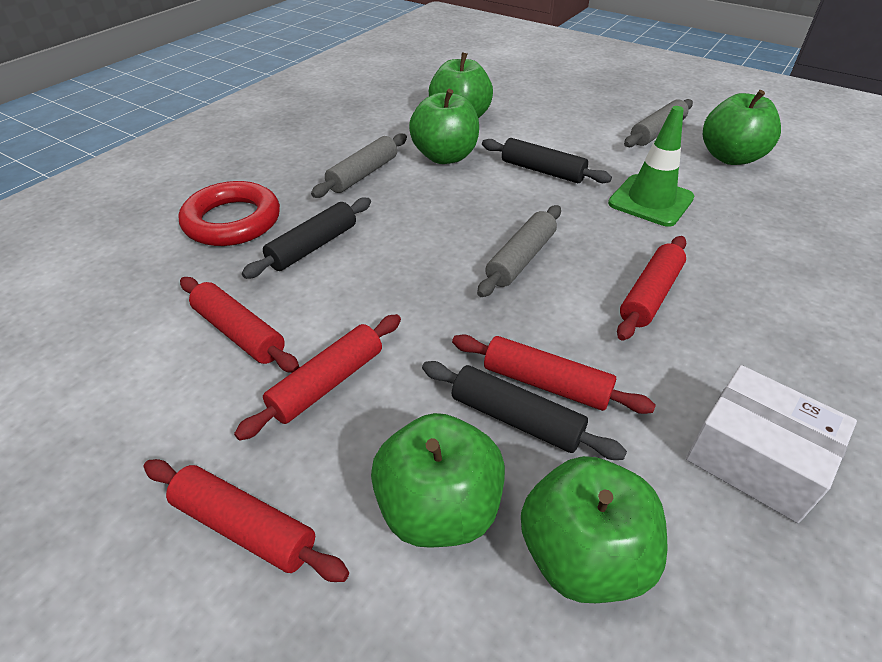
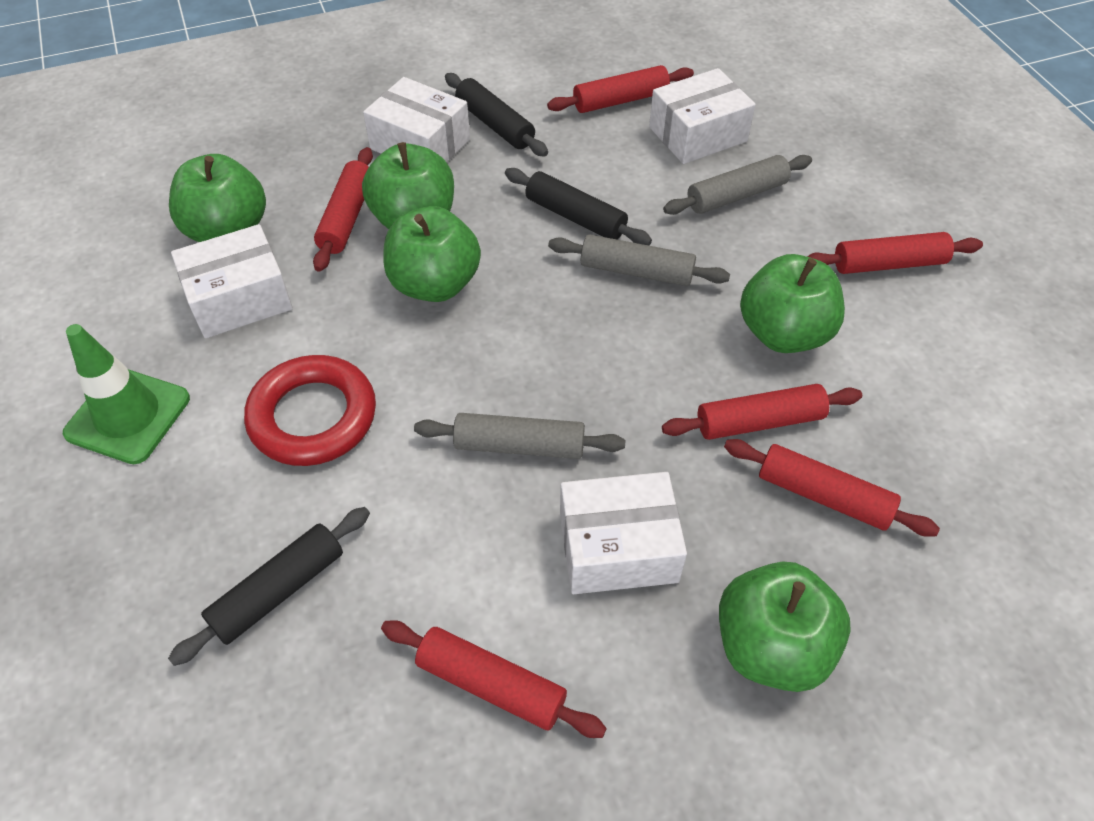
red rolling pin: 5 -> 6
white box: 1 -> 4

